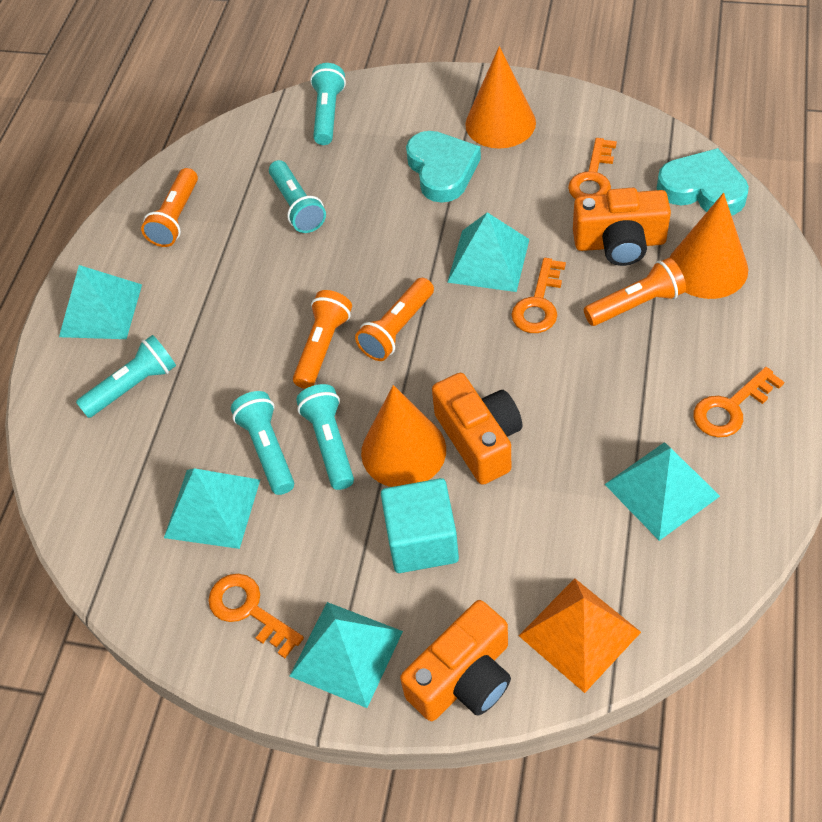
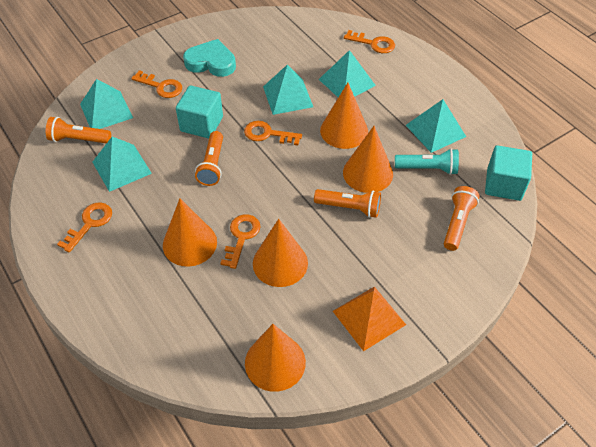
orange camera: 3 -> 0
orange cone: 3 -> 5
orange key: 4 -> 5
turquoise cube: 1 -> 2
turquoise flashlight: 5 -> 1
turquoise heart: 2 -> 1

